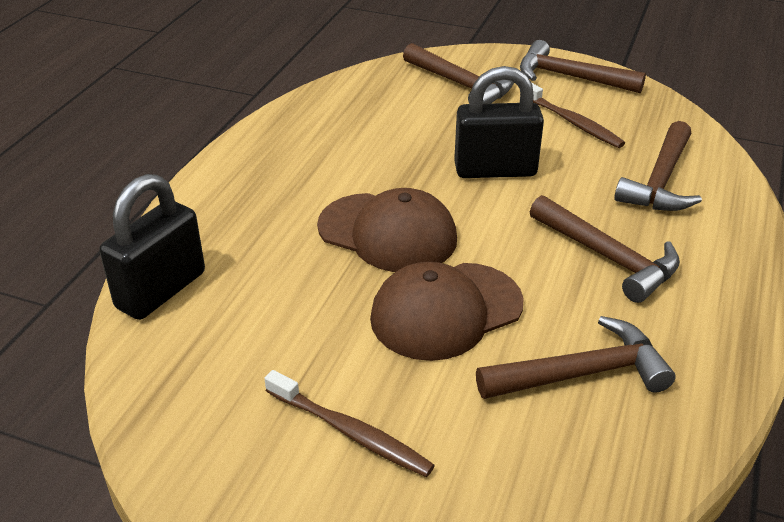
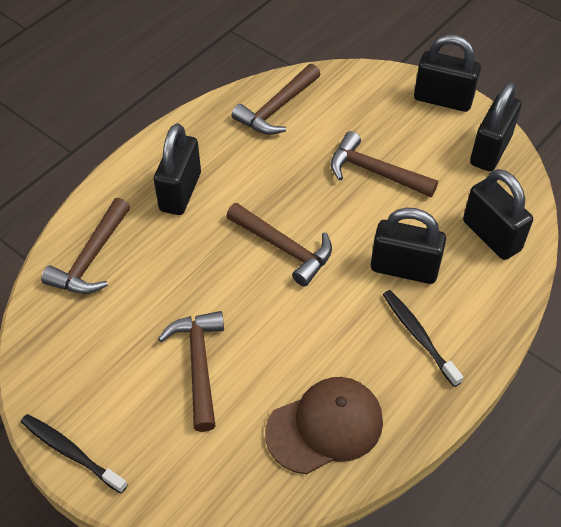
black padlock: 2 -> 5
black toothbrush: 0 -> 2
brown cap: 2 -> 1
brown toothbrush: 2 -> 0

